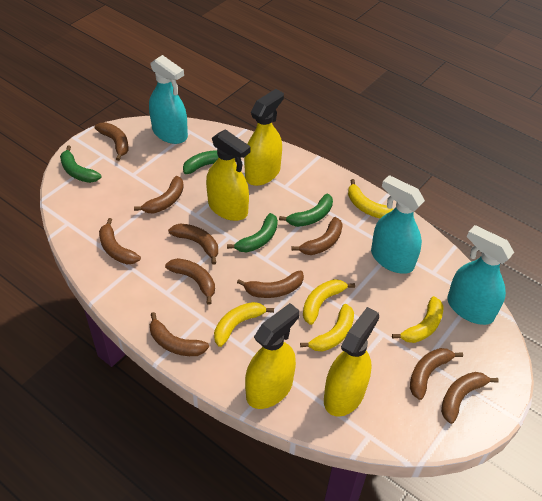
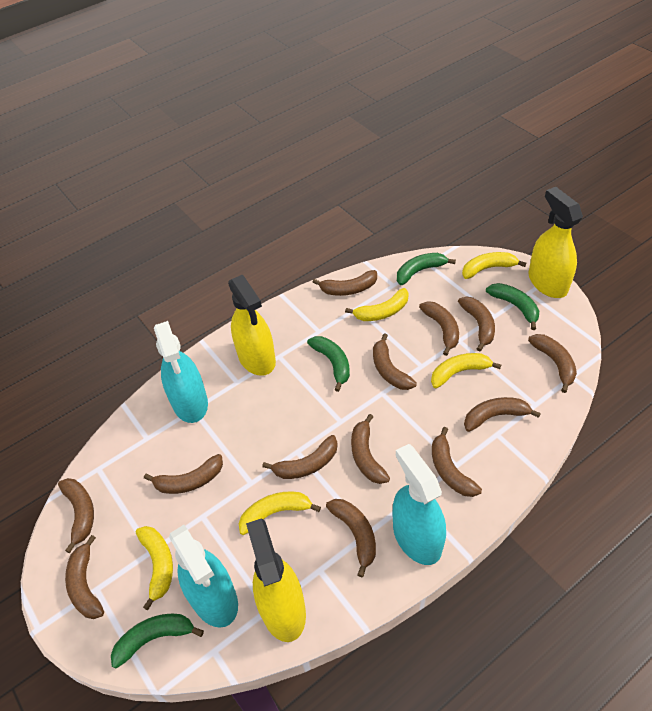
brown banana: 10 -> 13
yellow spray bottle: 4 -> 3

